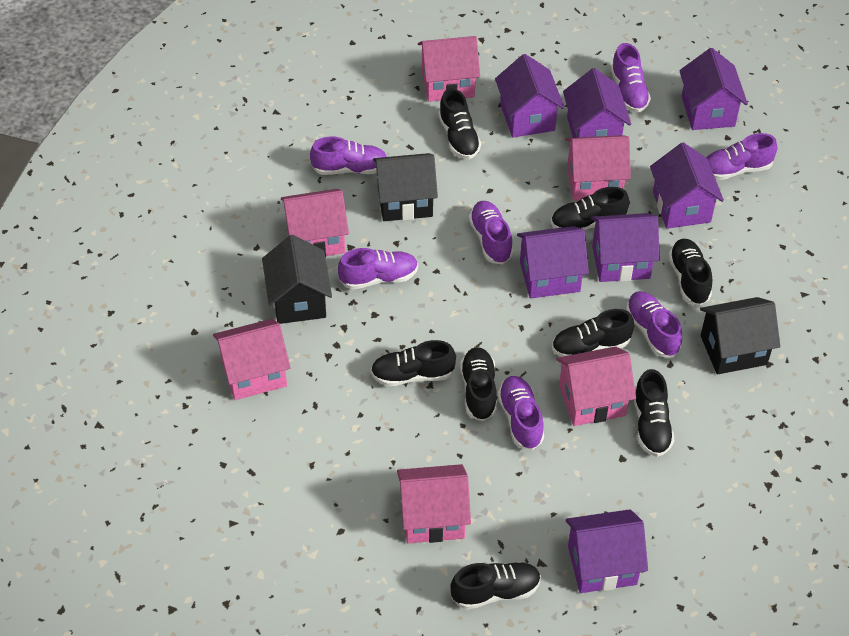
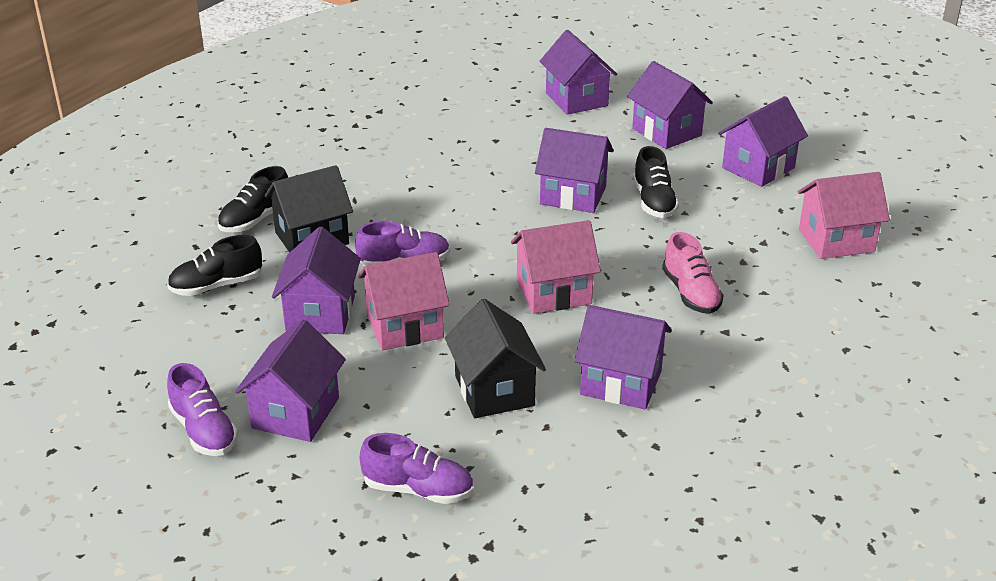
black house: 3 -> 2
black shoe: 8 -> 3
pink house: 6 -> 3
pink shoe: 0 -> 1
purple shoe: 7 -> 3

